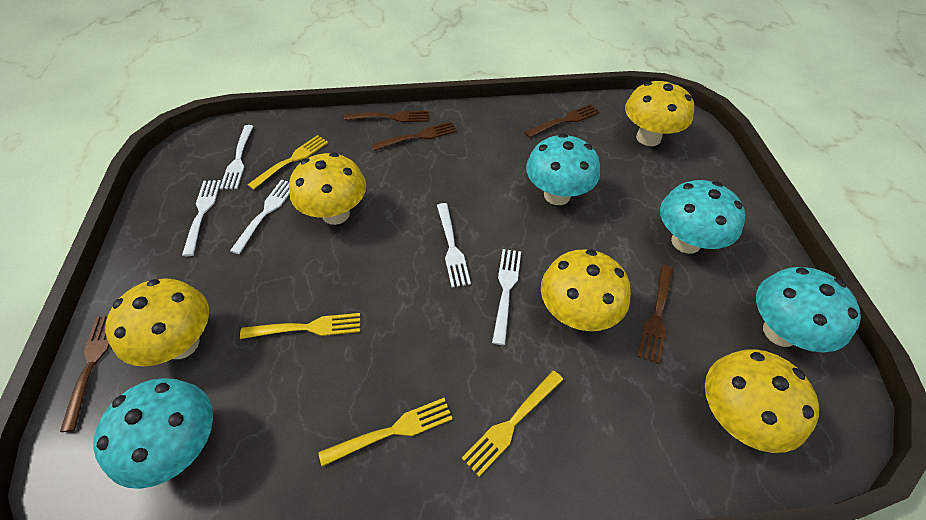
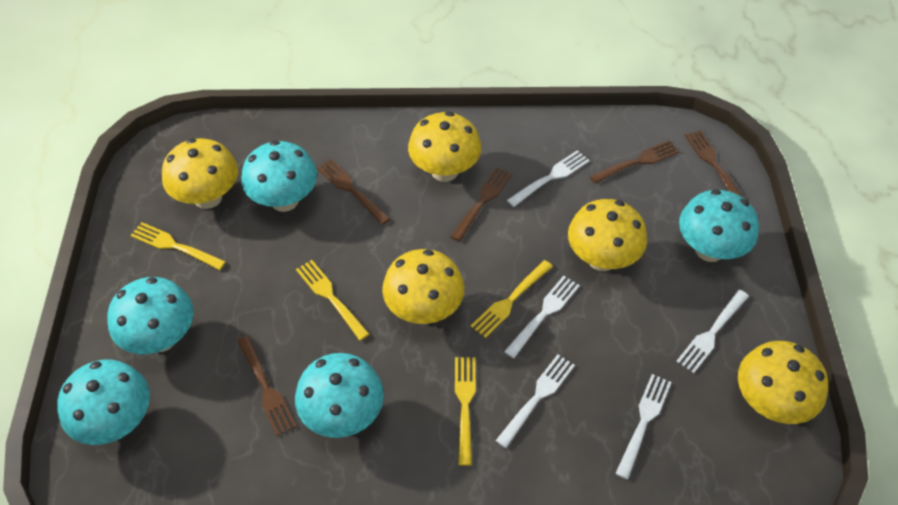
turquoise mushroom: 4 -> 5

